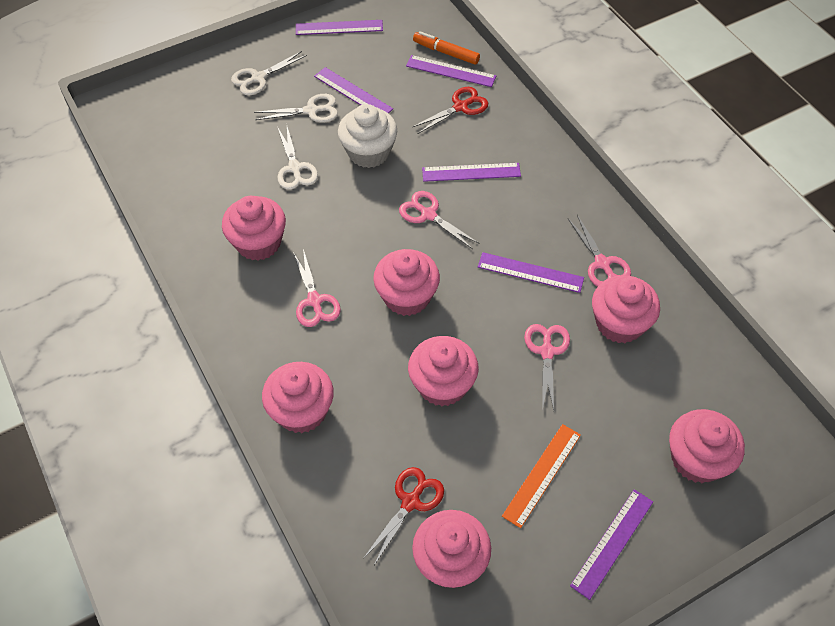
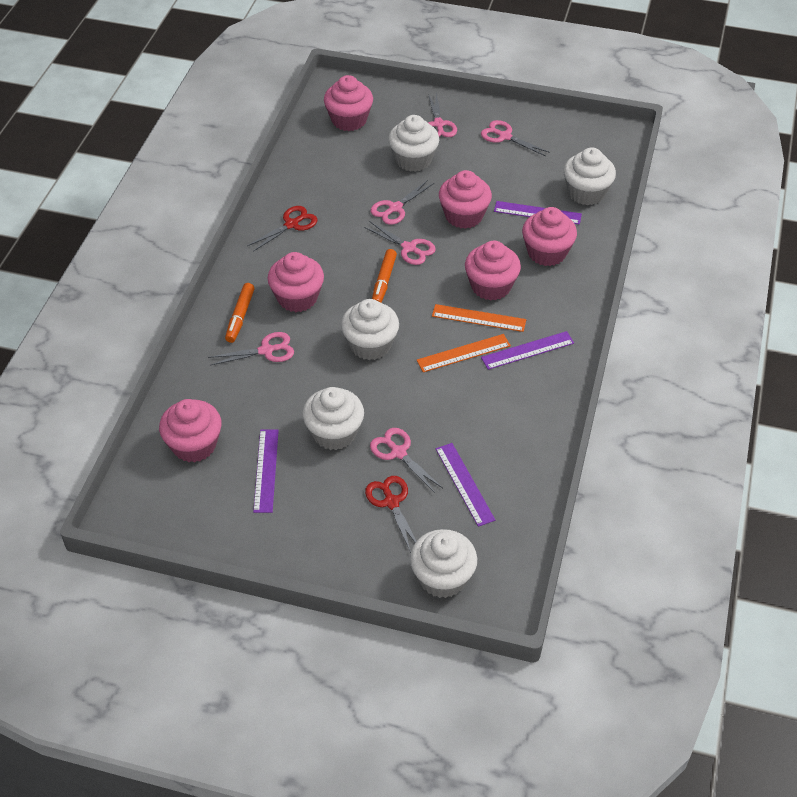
orange marker: 1 -> 2
orange ruler: 1 -> 2
pink cupcake: 7 -> 6
pink scissors: 4 -> 6
purple ruler: 6 -> 4
white cupcake: 1 -> 5
white scissors: 3 -> 0

